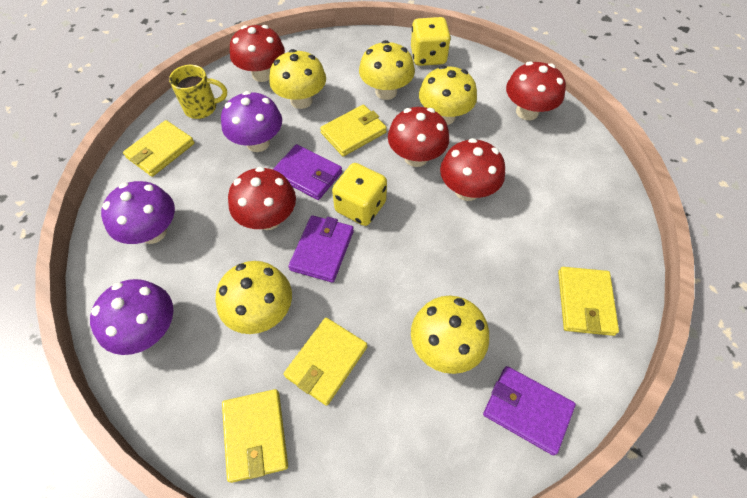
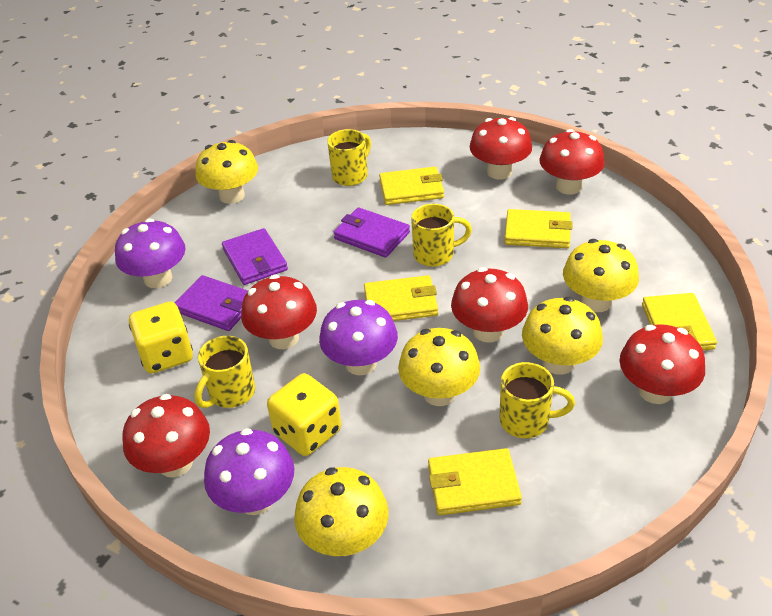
red mushroom: 5 -> 6
yellow mug: 1 -> 4

